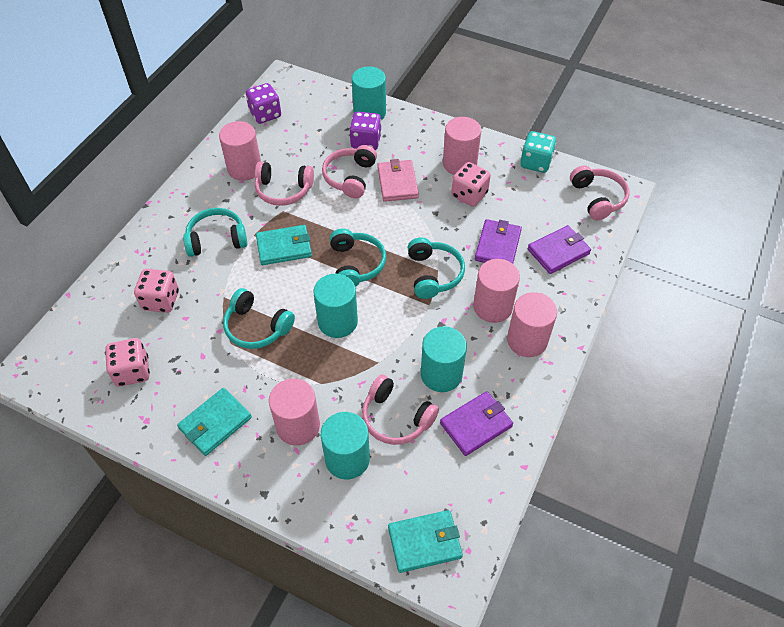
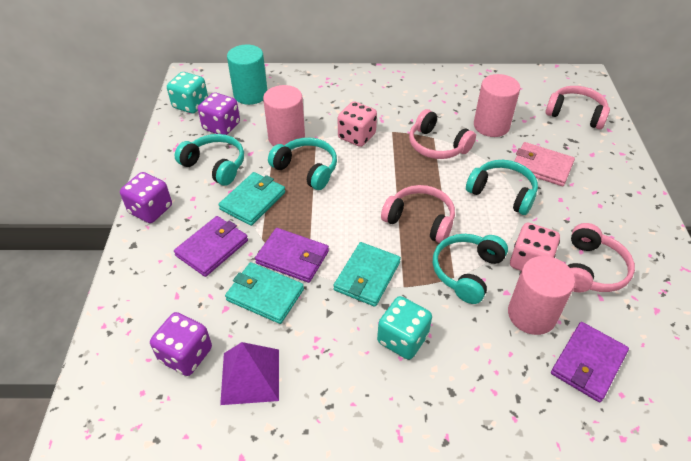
pink cylinder: 5 -> 3
pink dice: 3 -> 2
purple dice: 2 -> 3
purple pyramid: 0 -> 1
turquoise cylinder: 4 -> 1
turquoise dice: 1 -> 2

